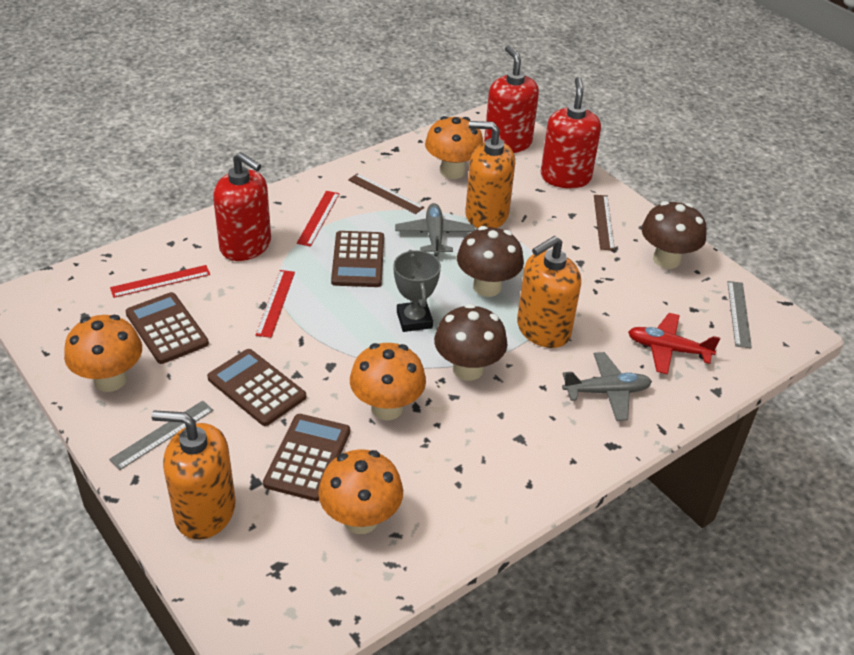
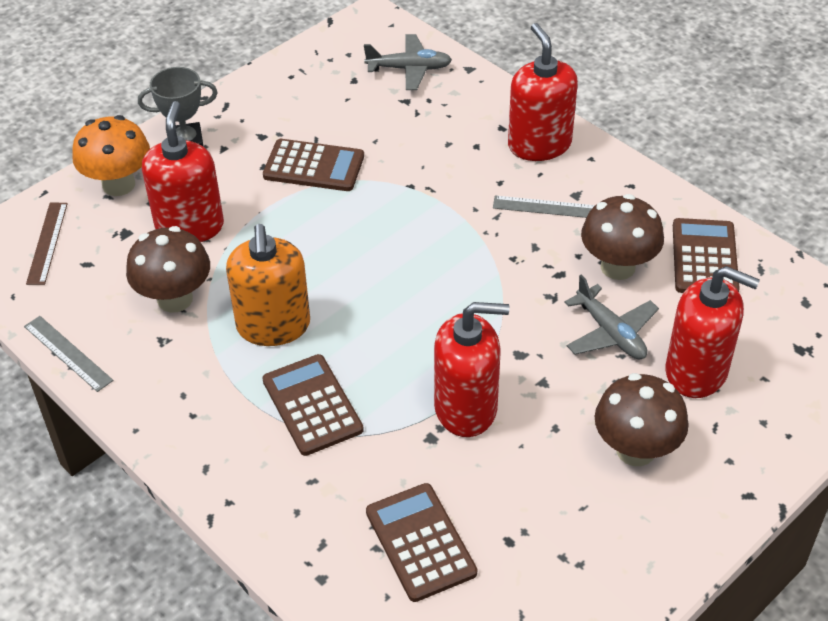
brown ruler: 2 -> 1
orange mushroom: 4 -> 1
orange soap dispenser: 3 -> 1
red plane: 1 -> 0
red ruler: 3 -> 0
red soap dispenser: 3 -> 4

